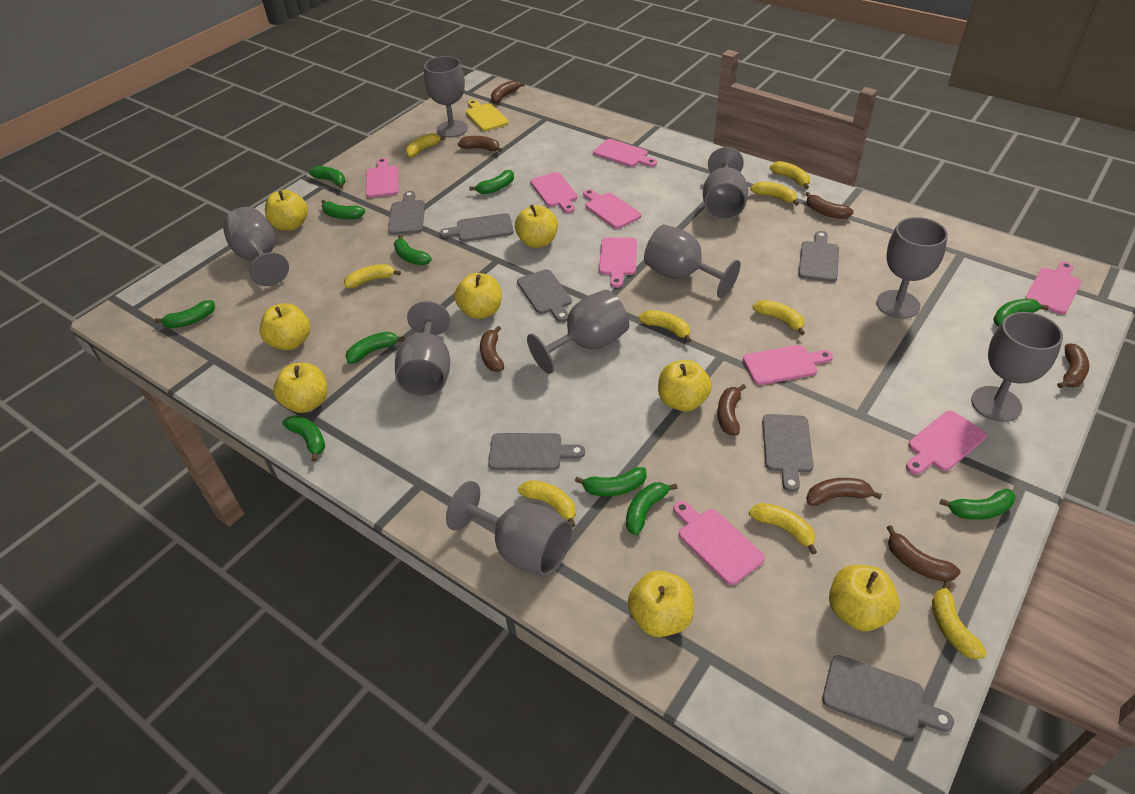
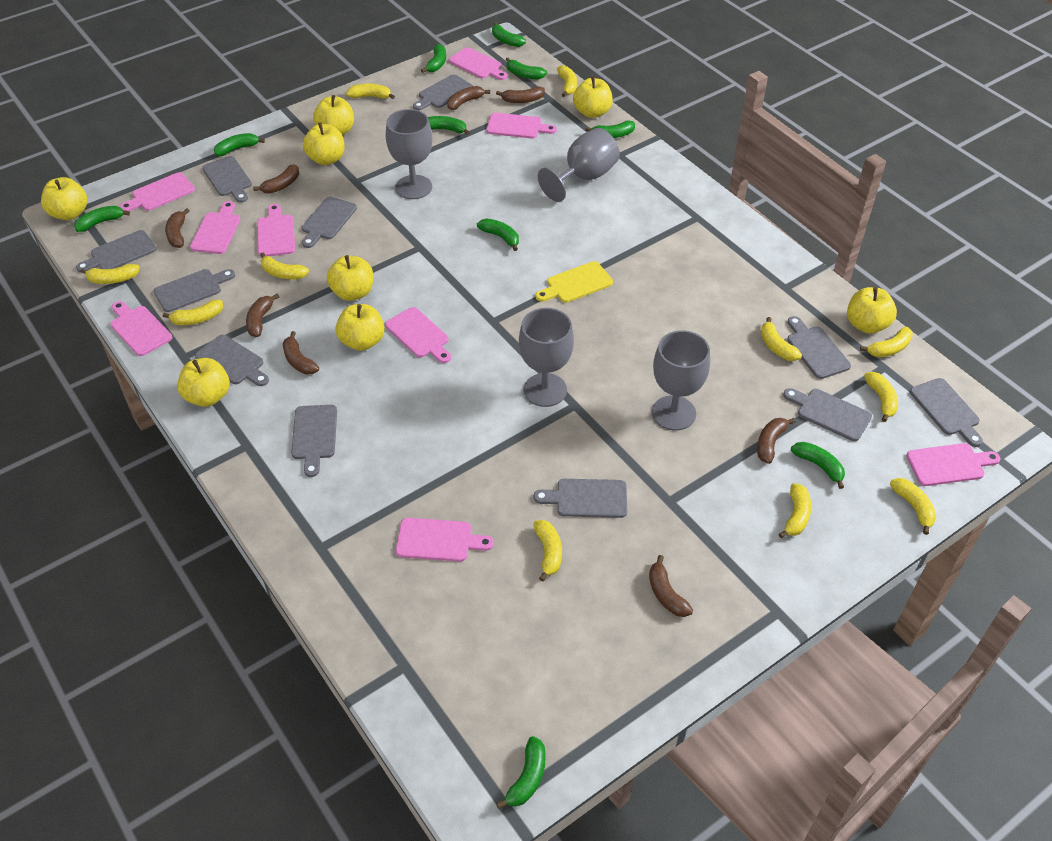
green banana: 11 -> 10
grey cutting board: 7 -> 11
grey goblet: 9 -> 4
yellow banana: 9 -> 11

